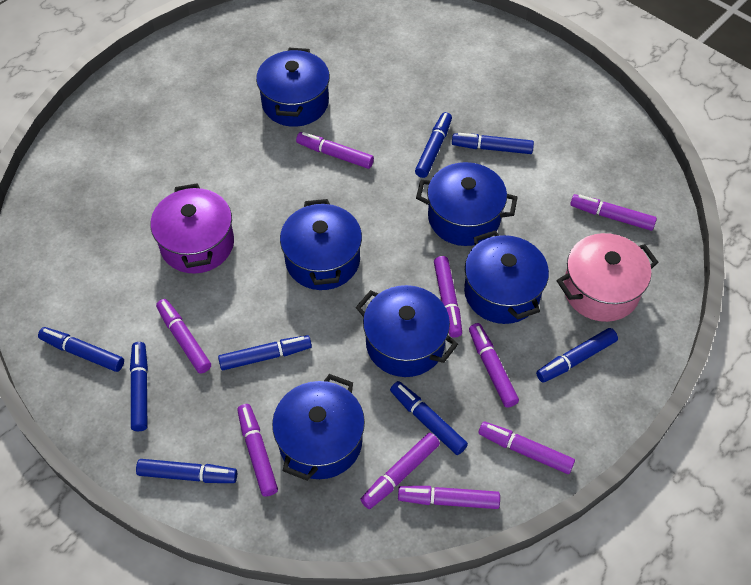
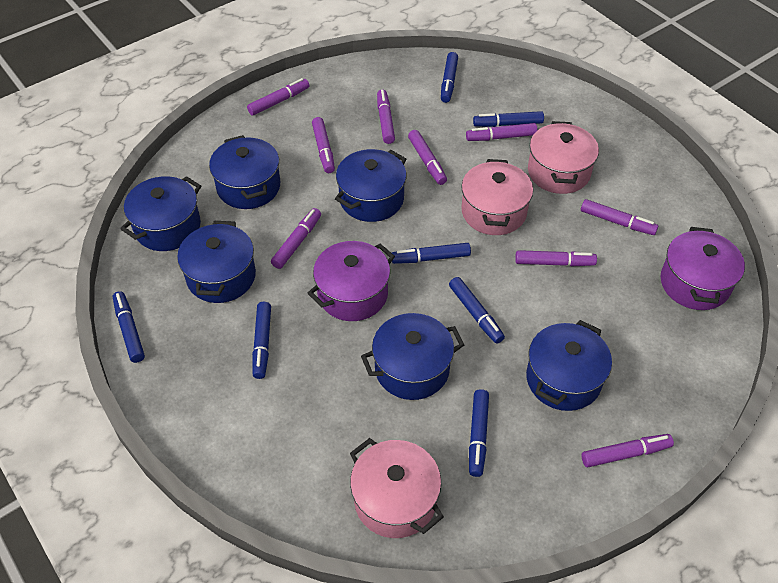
blue marker: 8 -> 7
pink pot: 1 -> 3
purple pot: 1 -> 2

